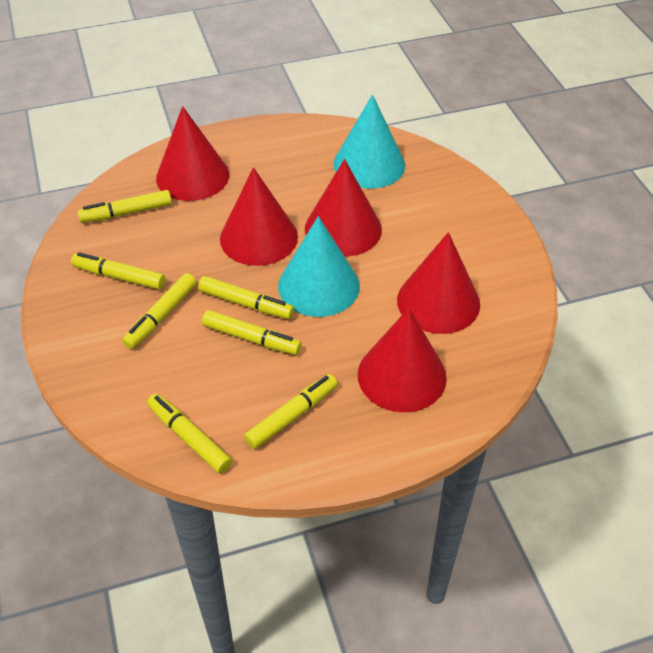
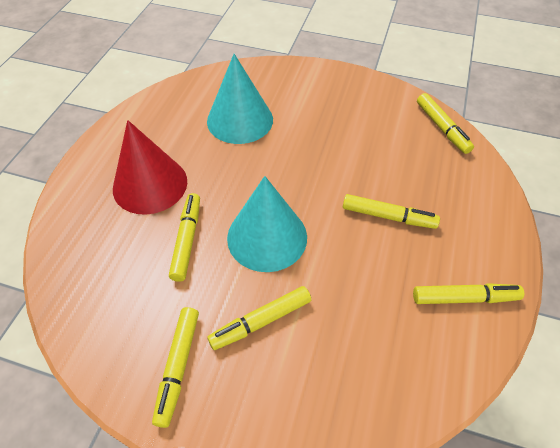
red cone: 5 -> 1
yellow marker: 7 -> 6

